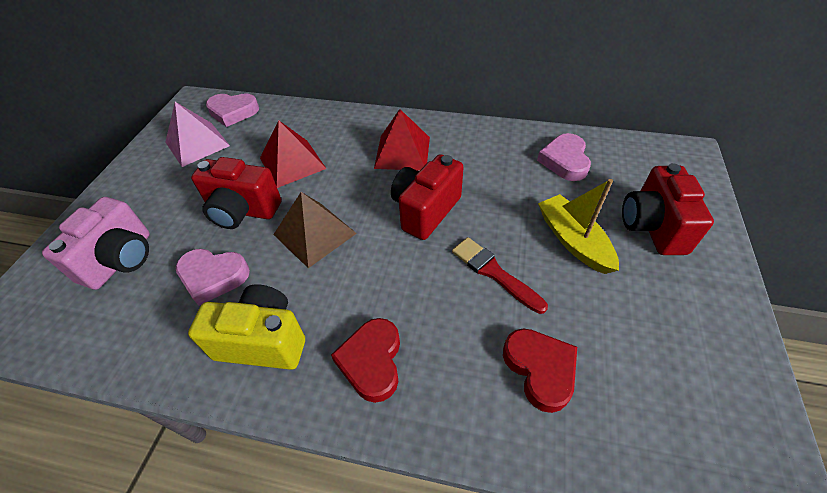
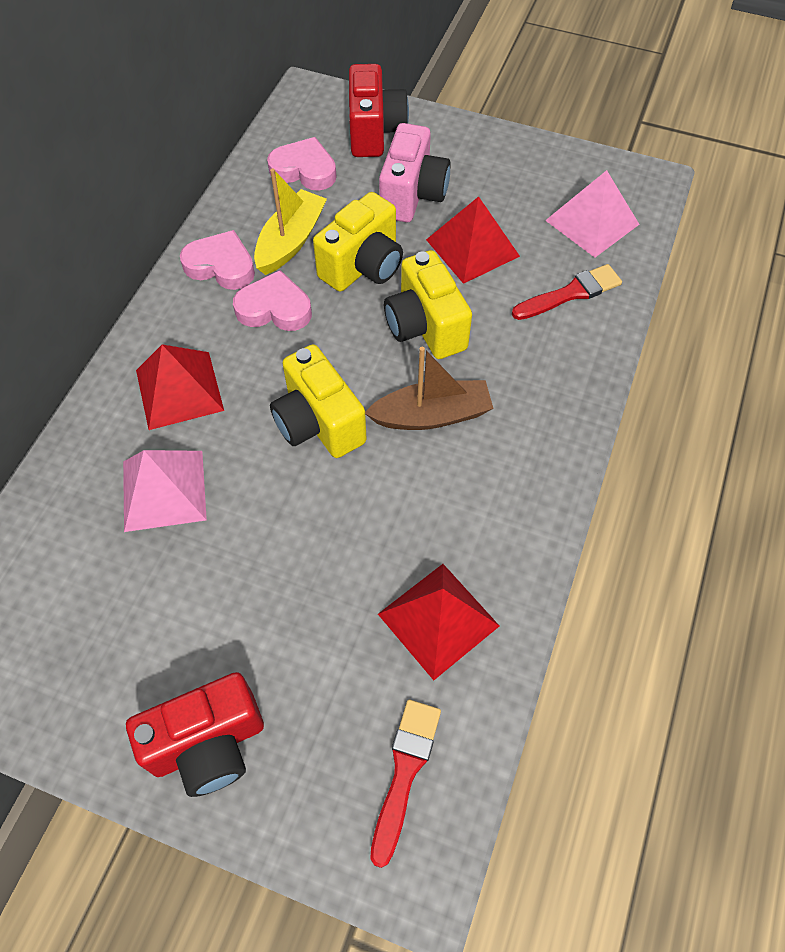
brown boat: 0 -> 1
brown pyramid: 1 -> 0
pink pyramid: 1 -> 2
red brush: 1 -> 2
red camera: 3 -> 2
red heart: 2 -> 0
red pyramid: 2 -> 3
yellow camera: 1 -> 3

